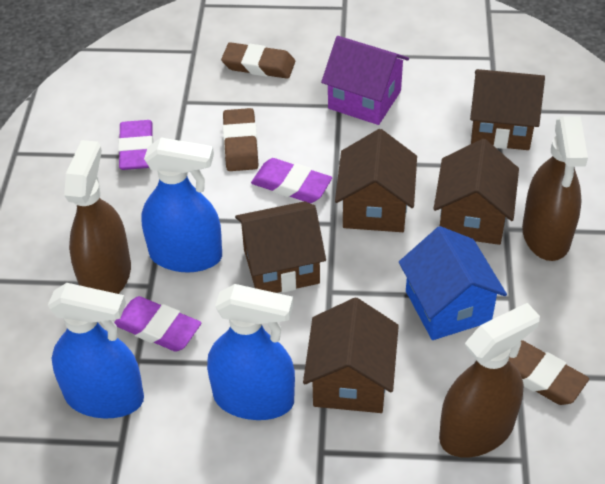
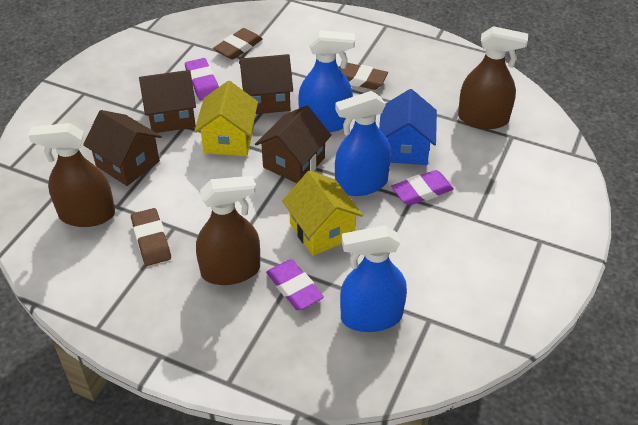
brown house: 5 -> 4
purple house: 1 -> 0
yellow house: 0 -> 2

